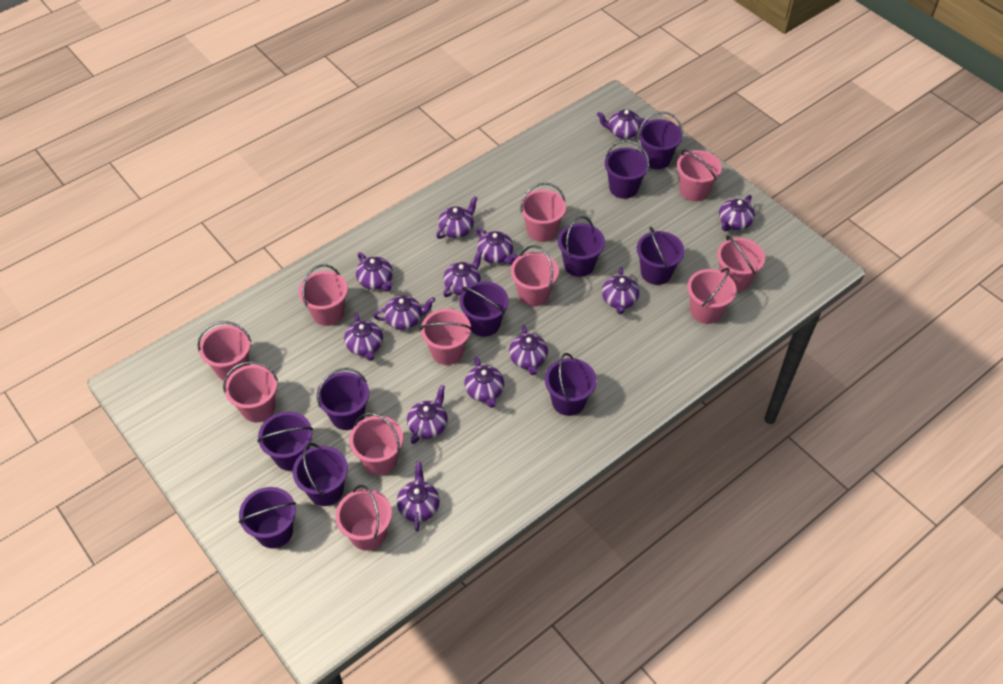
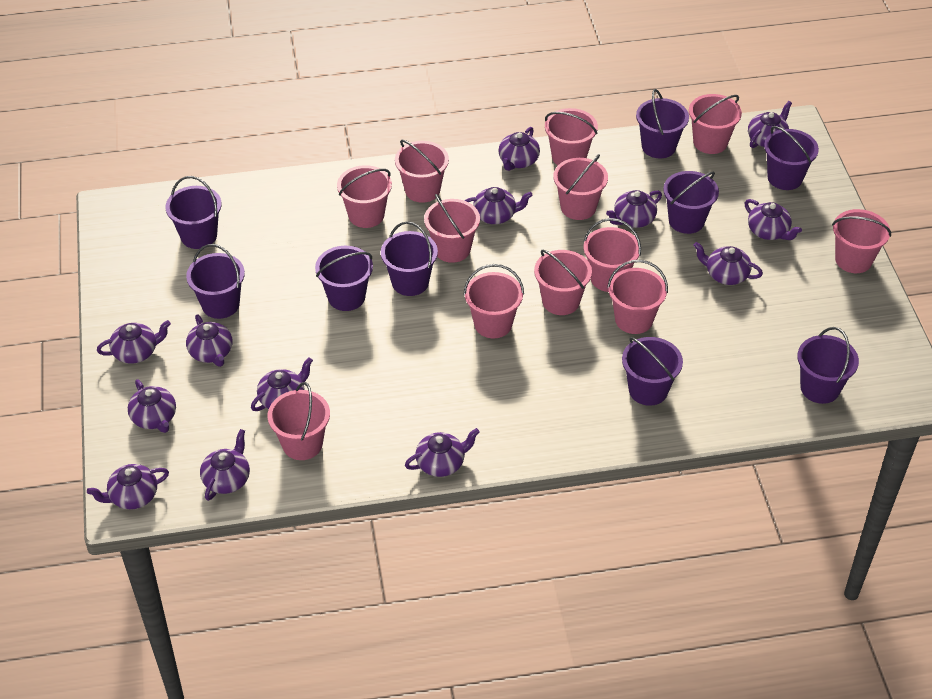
pink bucket: 11 -> 12
purple bucket: 10 -> 9

